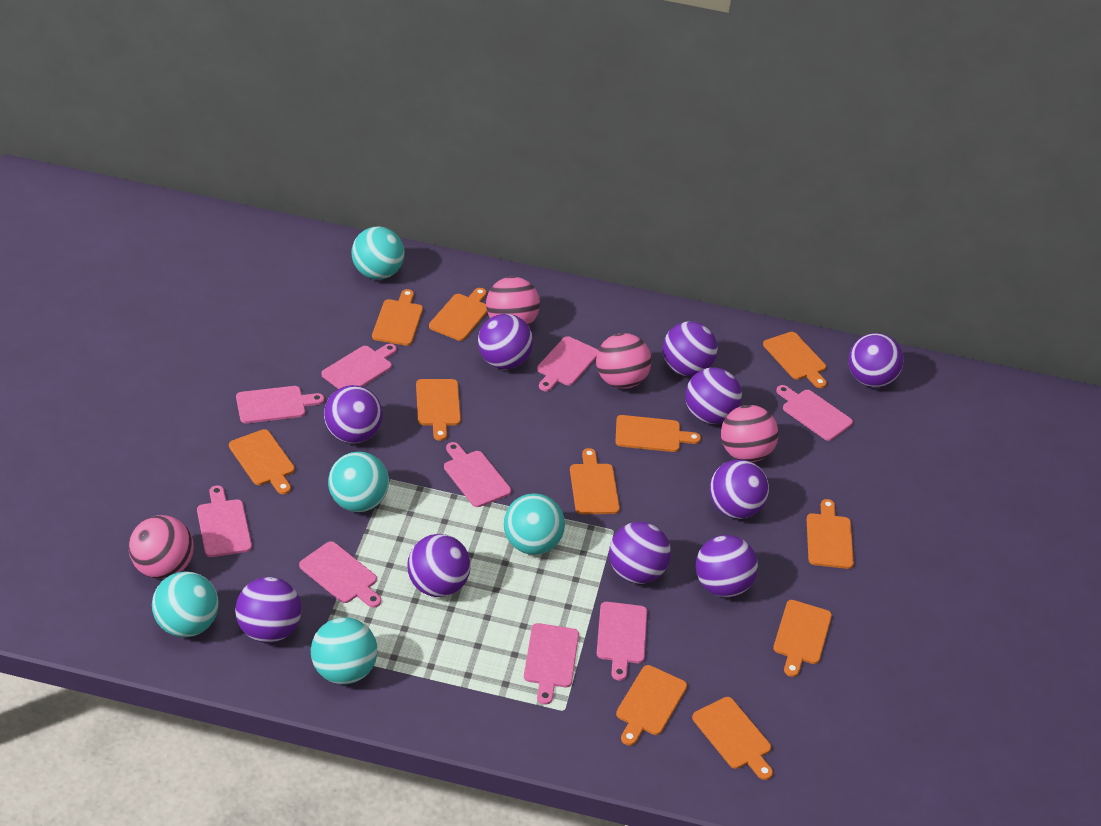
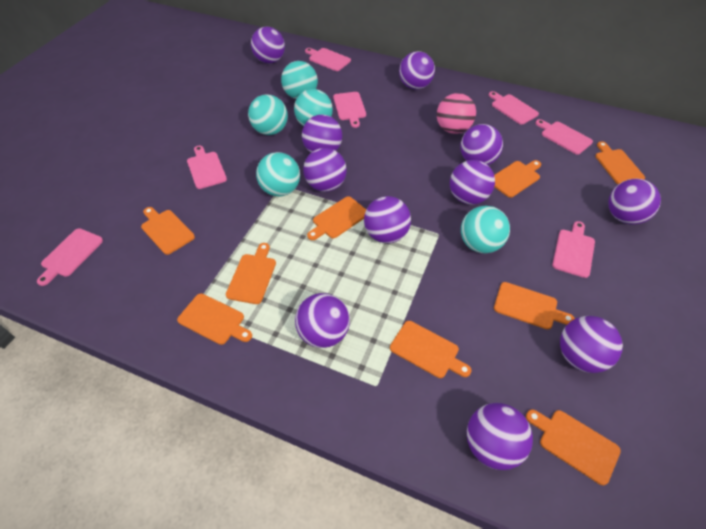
orange cutting board: 11 -> 9
pink ball: 4 -> 1
pink cutting board: 9 -> 7
purple ball: 10 -> 11

